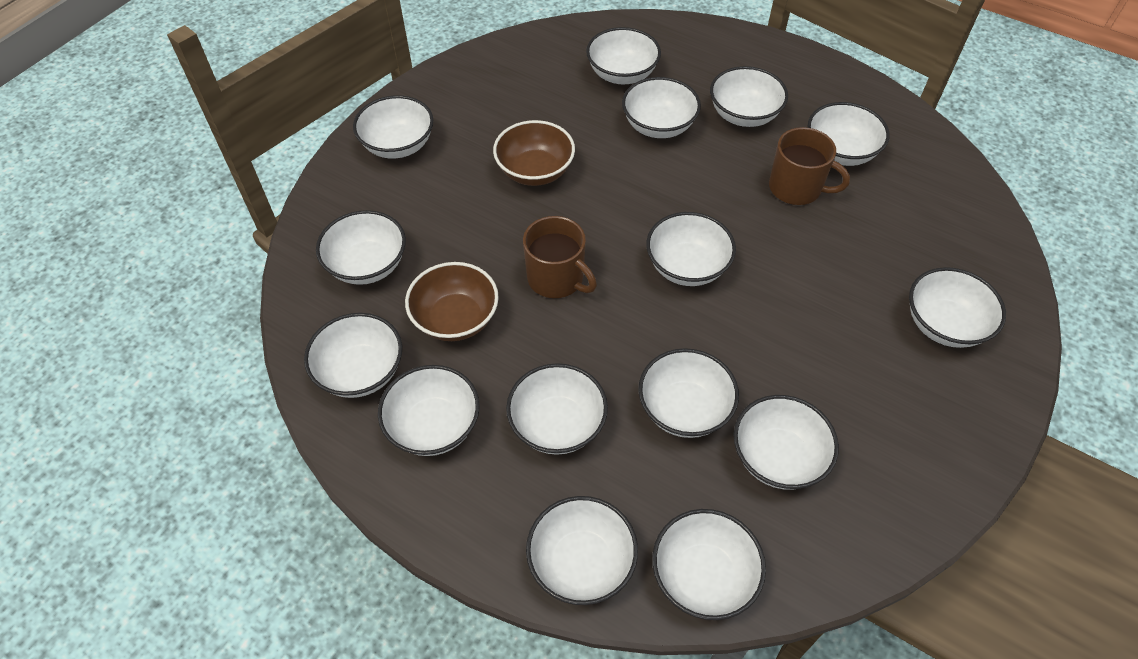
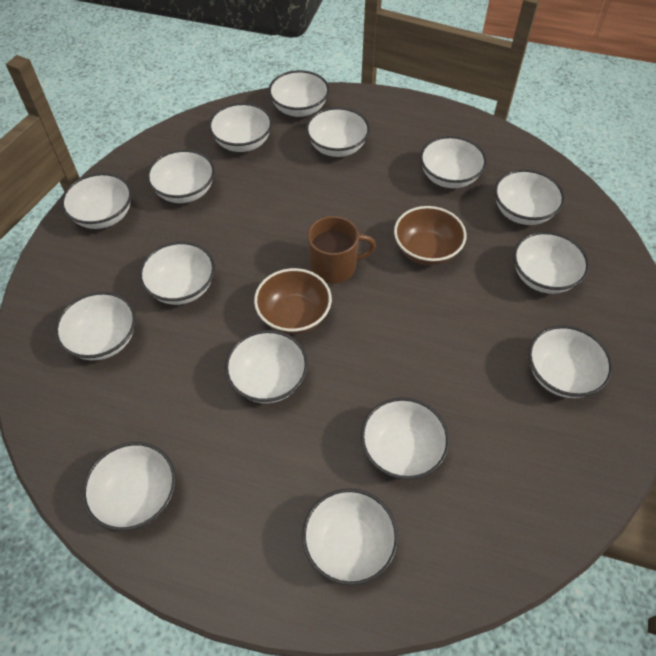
brown mug: 2 -> 1

